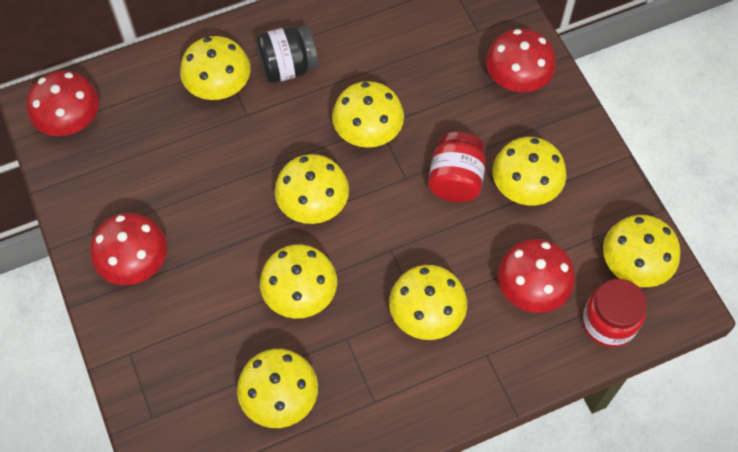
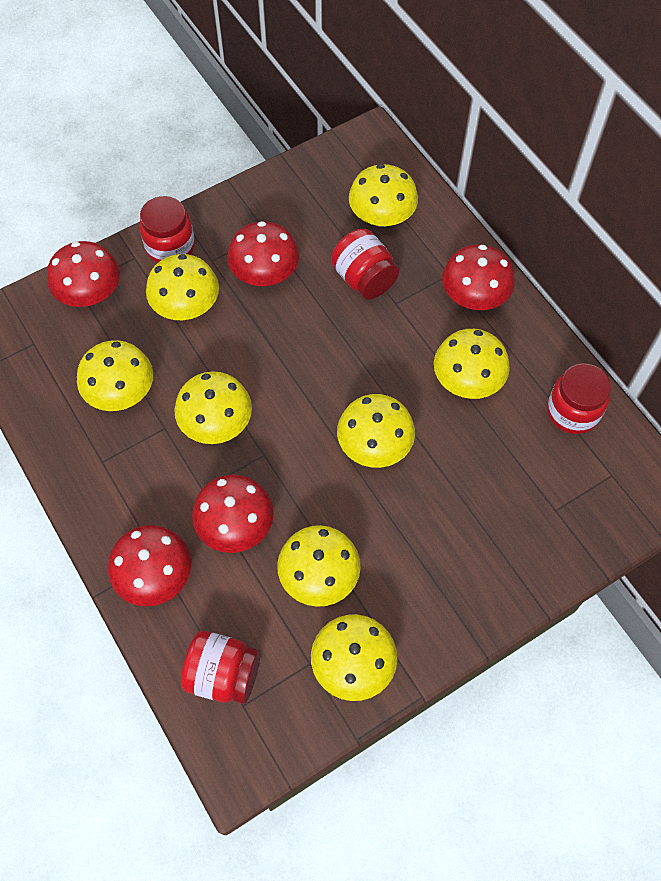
black jar: 1 -> 0
red jar: 2 -> 4
red mushroom: 4 -> 5

